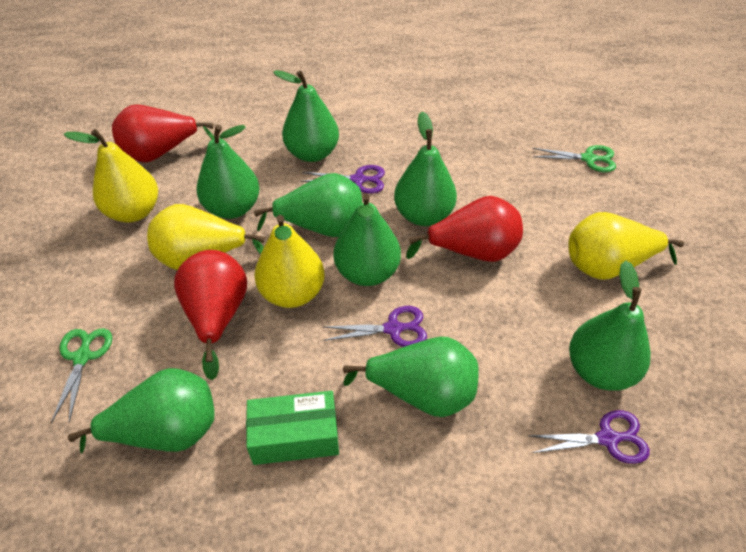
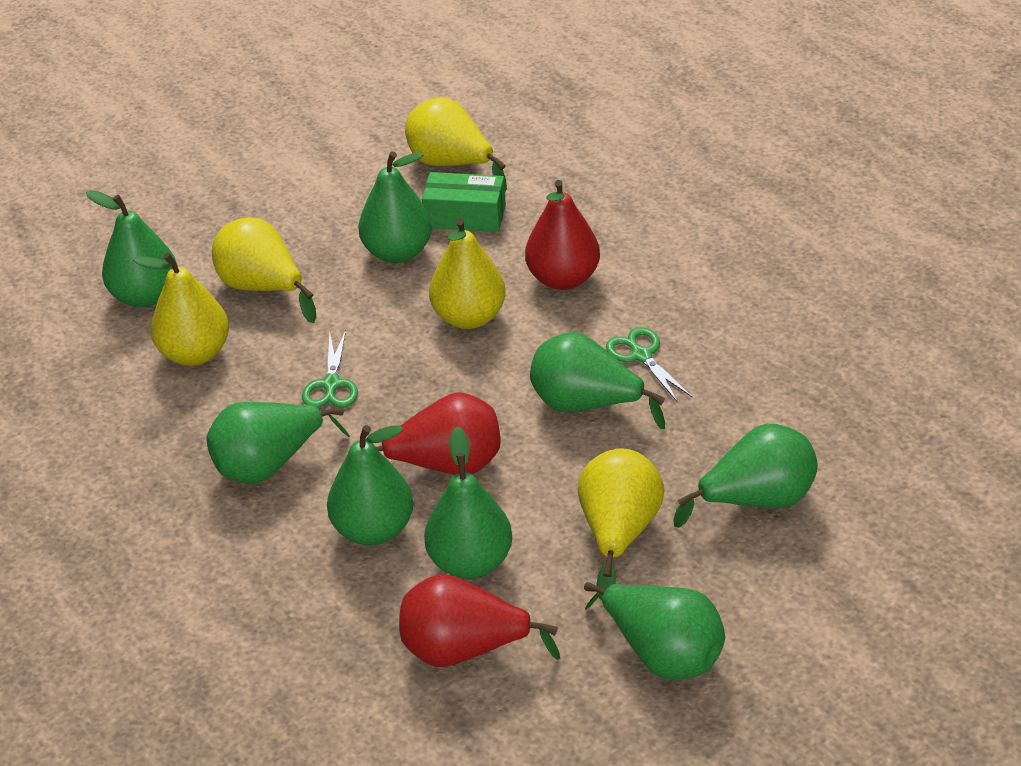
purple scissors: 3 -> 0
yellow pear: 4 -> 5

